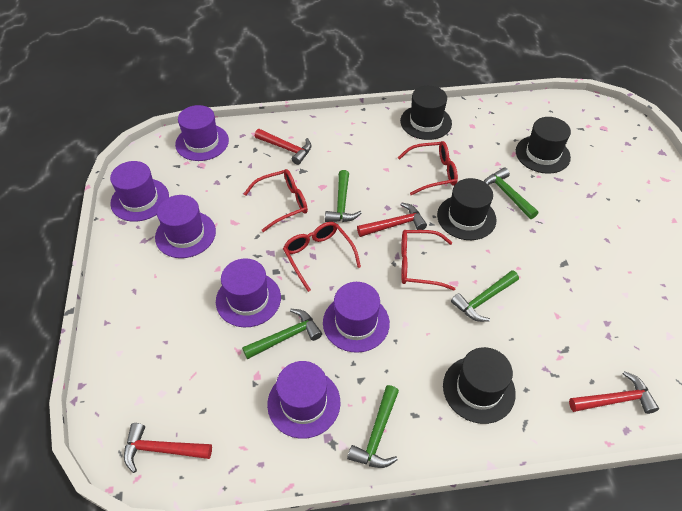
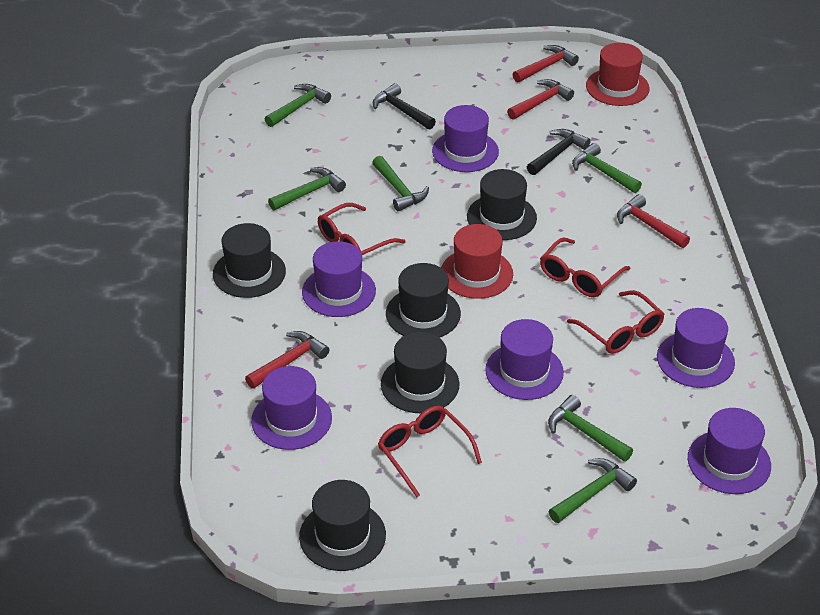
black hammer: 0 -> 2
black hat: 4 -> 5
green hammer: 5 -> 6
red hat: 0 -> 2

